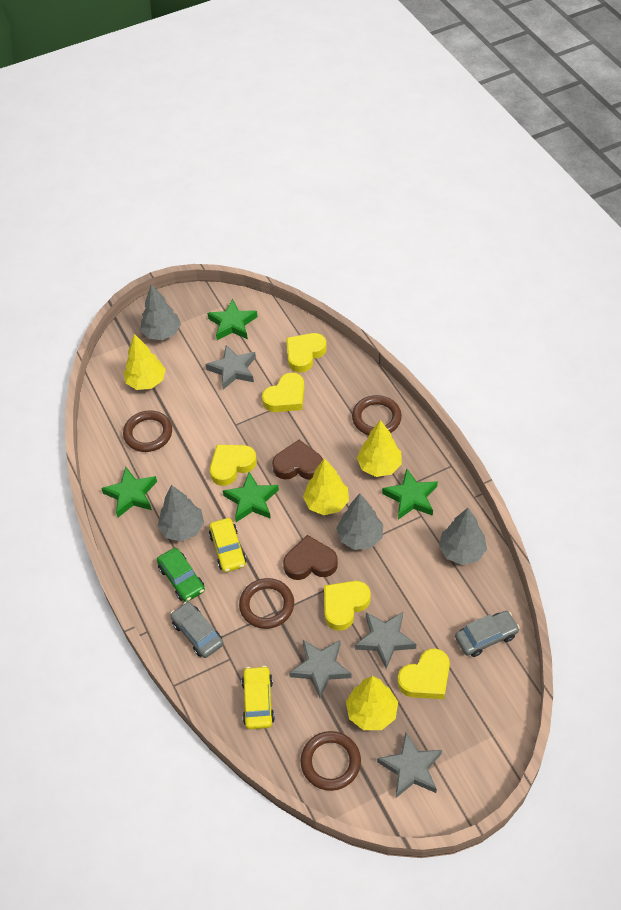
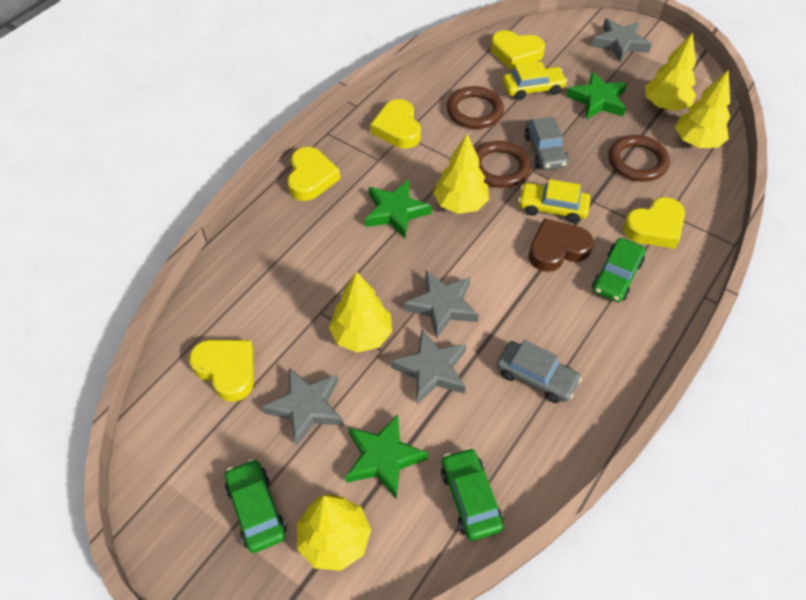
brown heart: 2 -> 1
brown ring: 4 -> 3
green car: 1 -> 3
green star: 4 -> 3
grey tree: 4 -> 0
yellow tree: 4 -> 5

